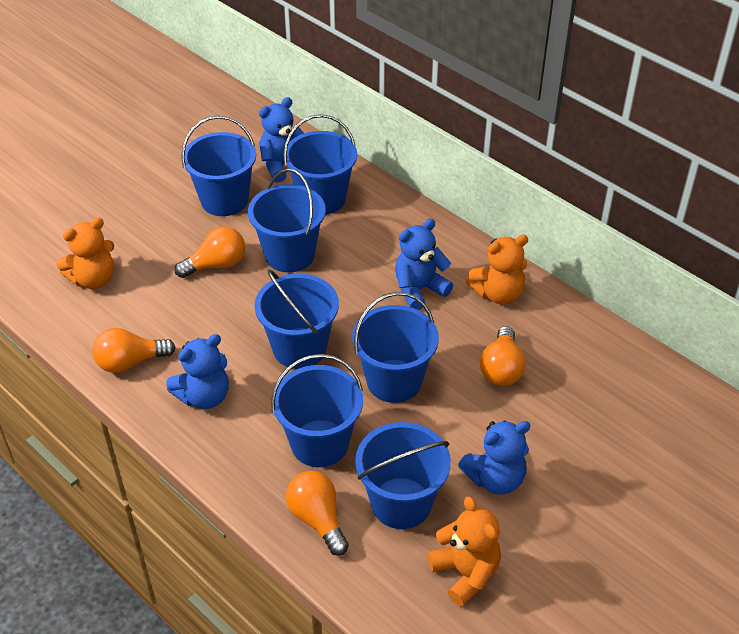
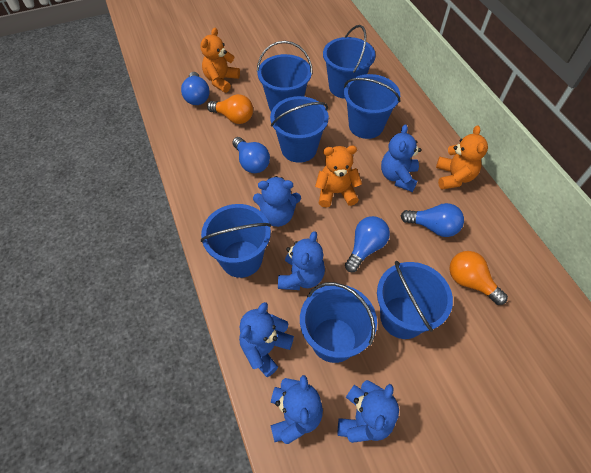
blue light bulb: 0 -> 4
blue teddy bear: 4 -> 6
orange light bulb: 4 -> 2

